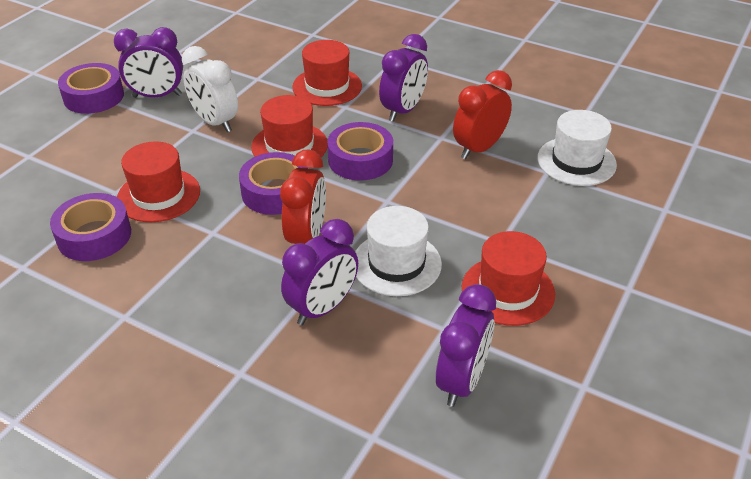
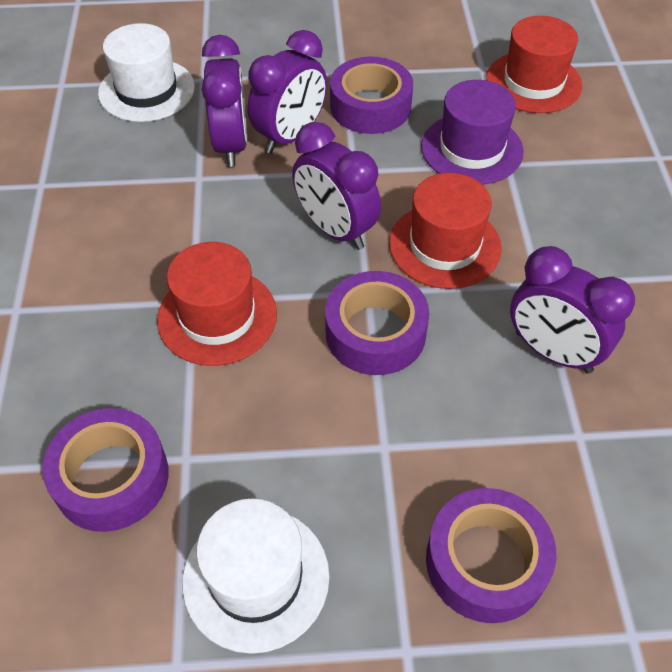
purple hat: 0 -> 1
red clock: 2 -> 0
red hat: 4 -> 3
white clock: 1 -> 0

